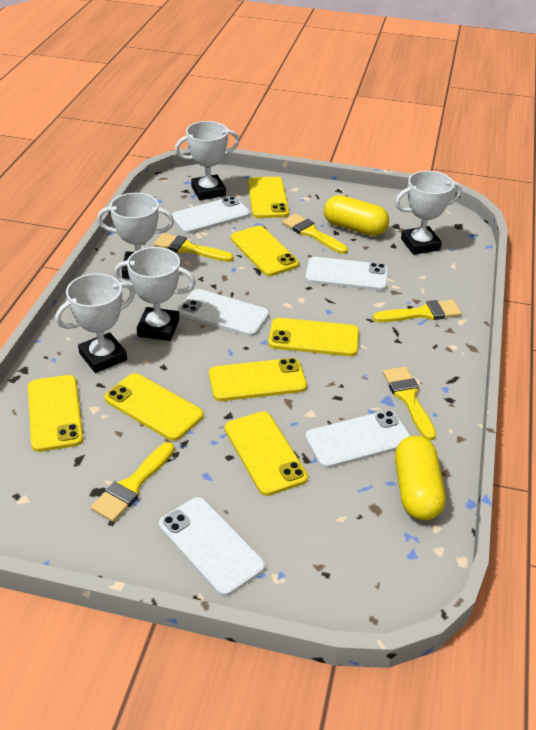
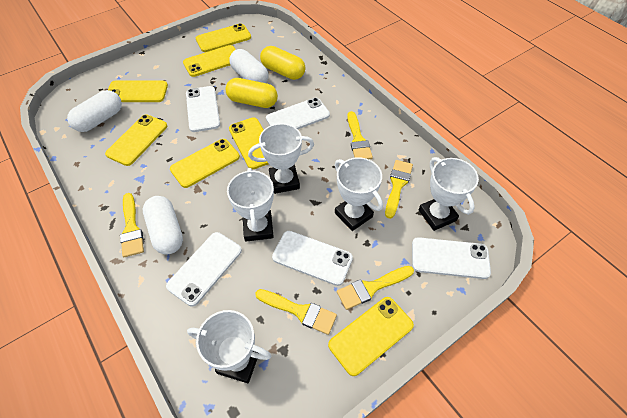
white capsule: 0 -> 3

